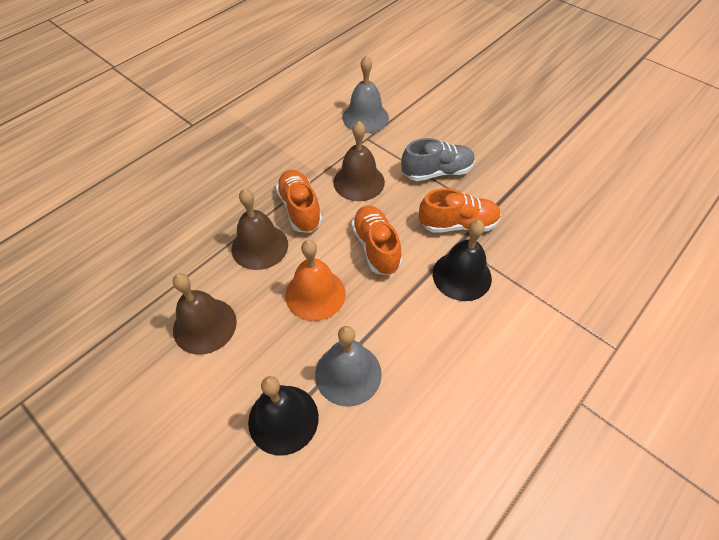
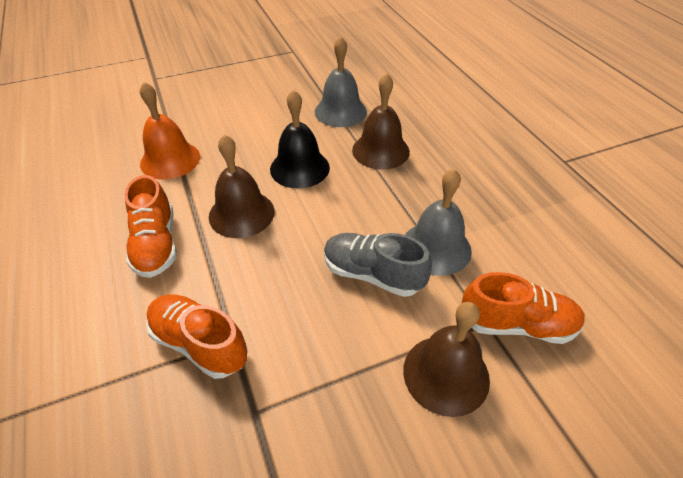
black bell: 2 -> 1

